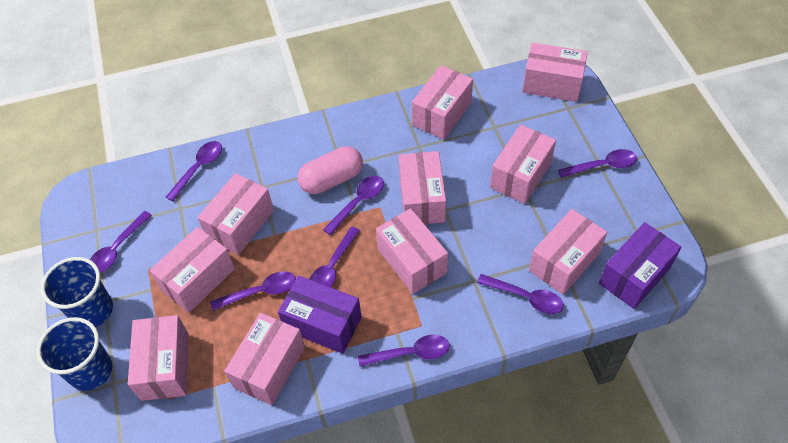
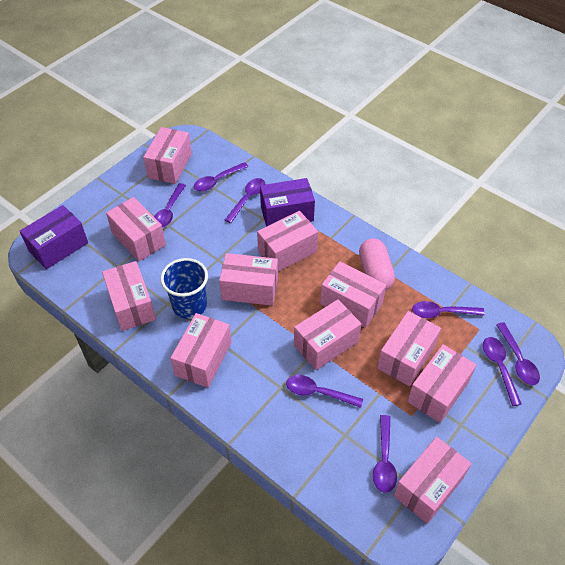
blue cup: 2 -> 1
pink box: 10 -> 11

